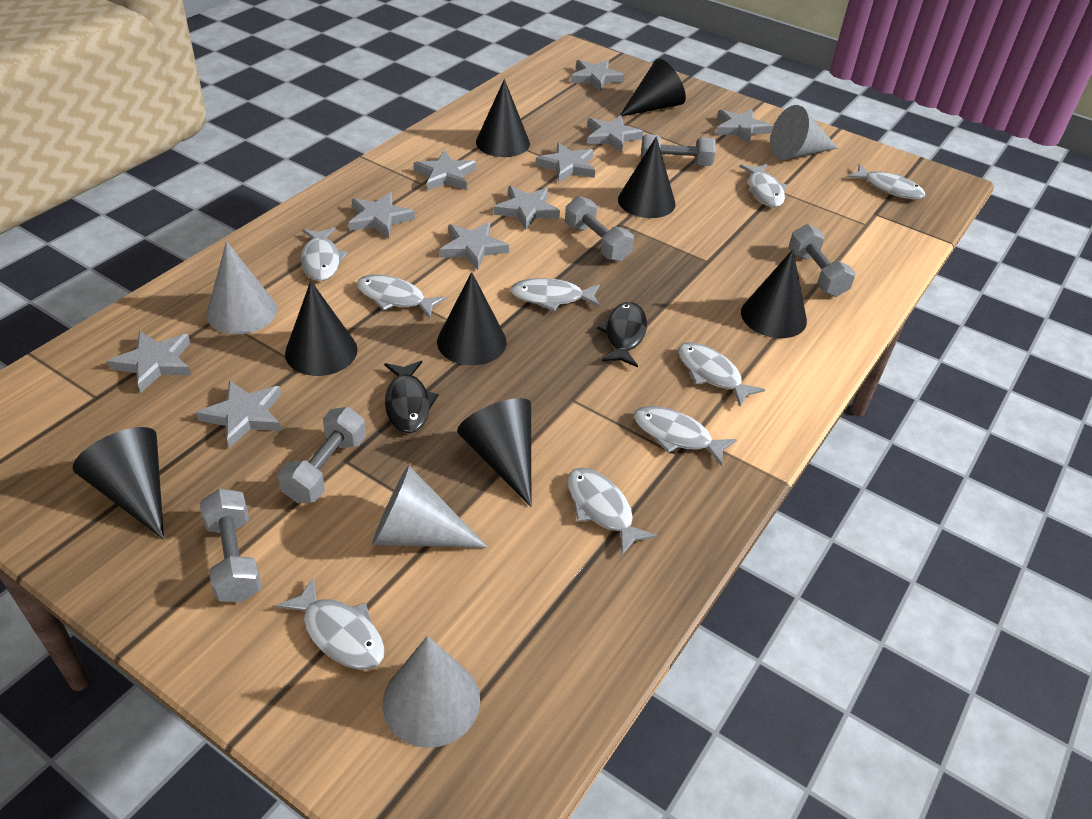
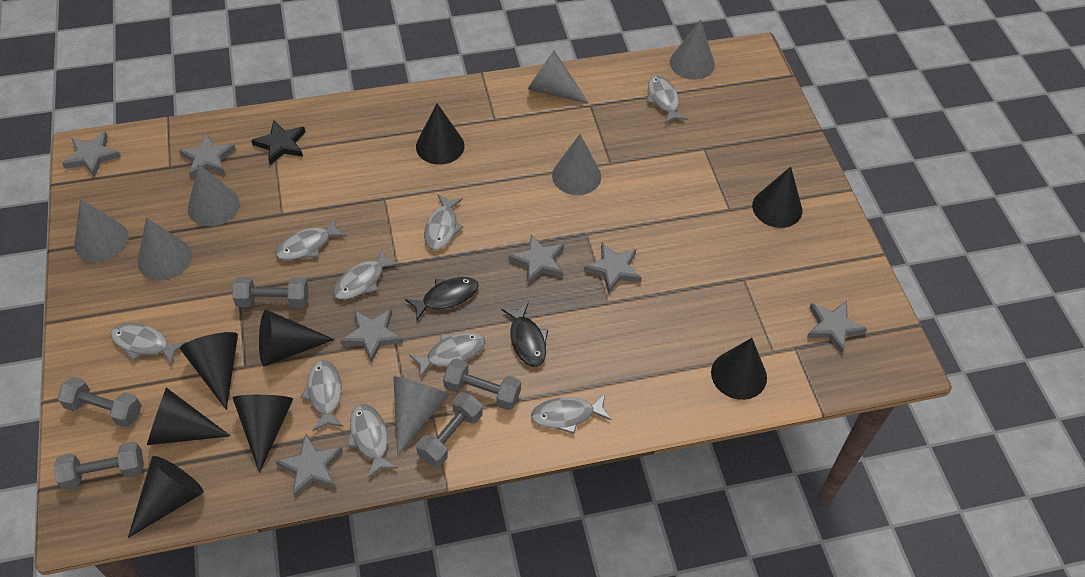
black star: 0 -> 1
grey cone: 4 -> 7
grey star: 10 -> 7

